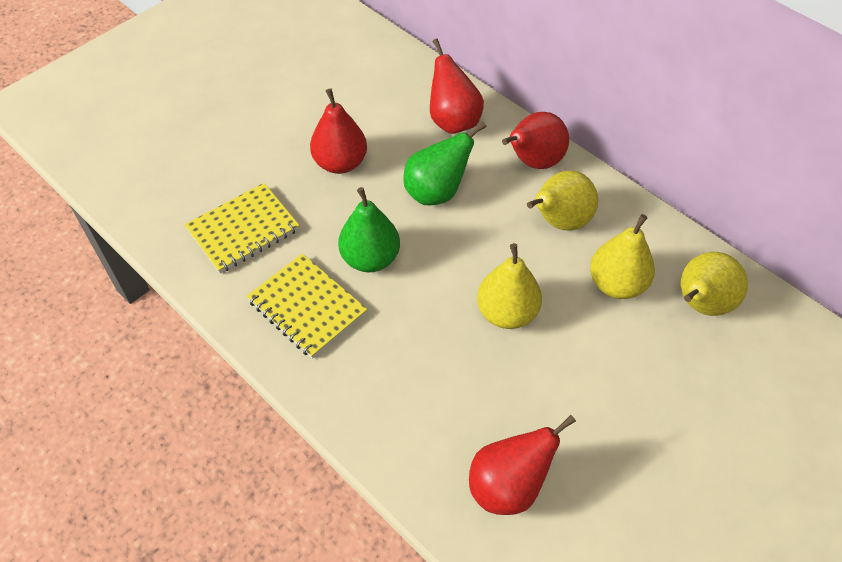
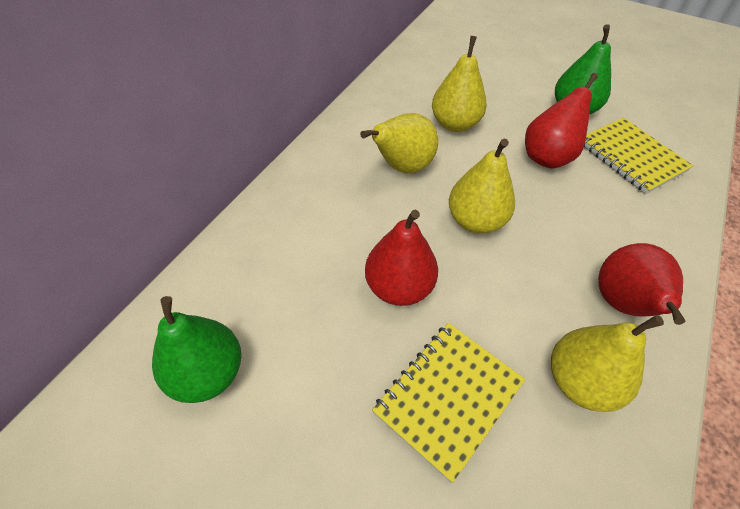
red pear: 4 -> 3

